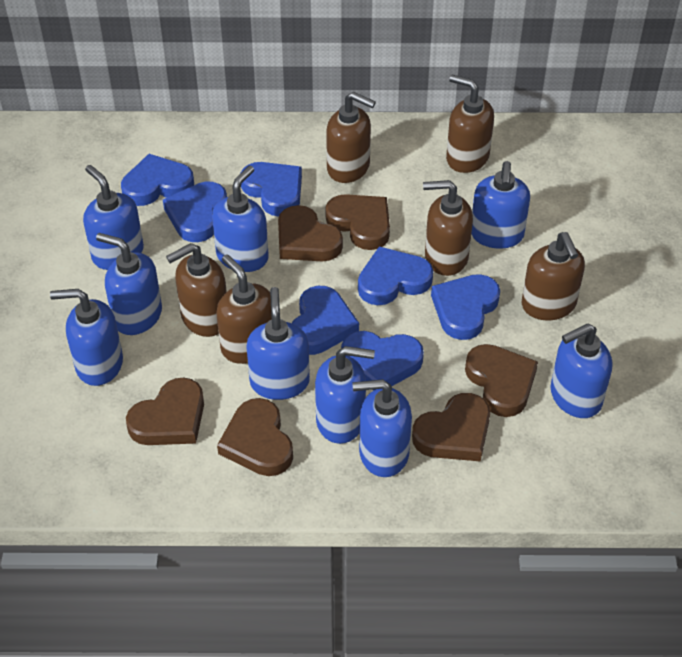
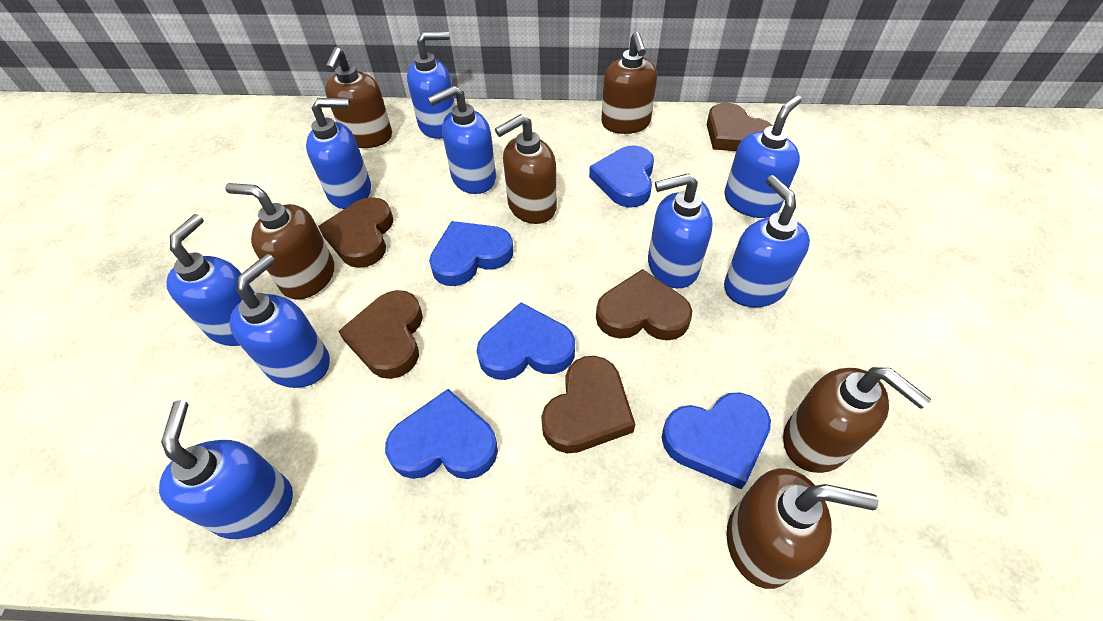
blue heart: 7 -> 5
brown heart: 6 -> 5

